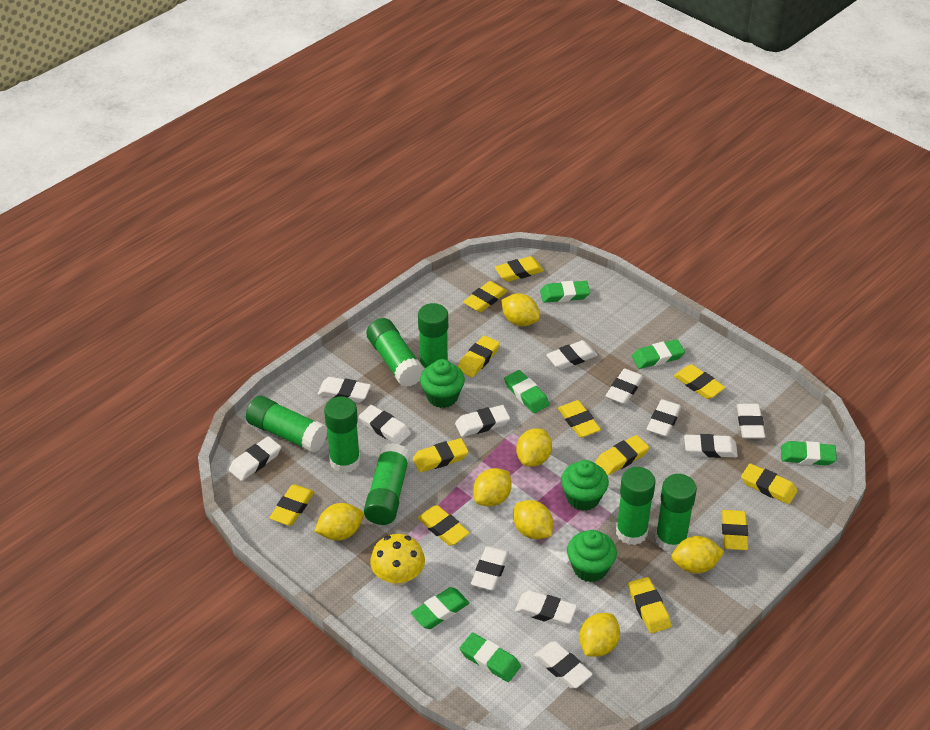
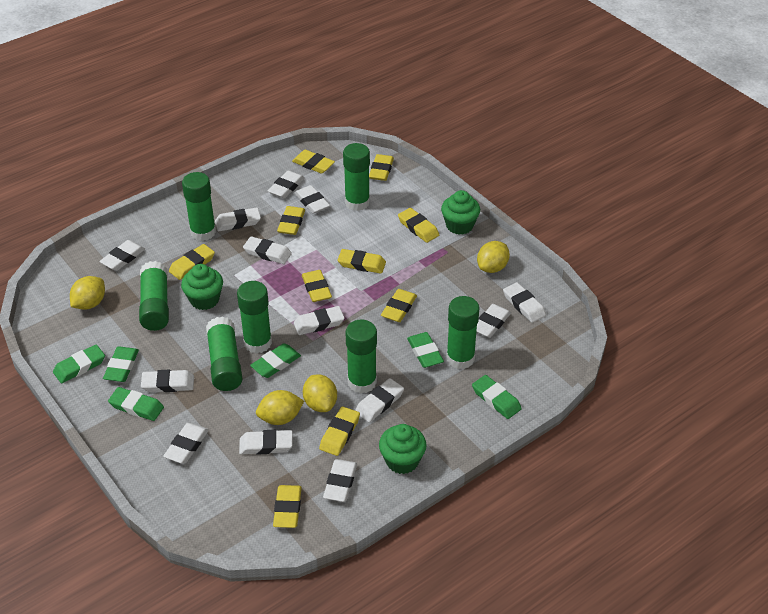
white eraser: 12 -> 13
yellow eraser: 12 -> 10
yellow lemon: 7 -> 4
yellow mushroom: 1 -> 0

